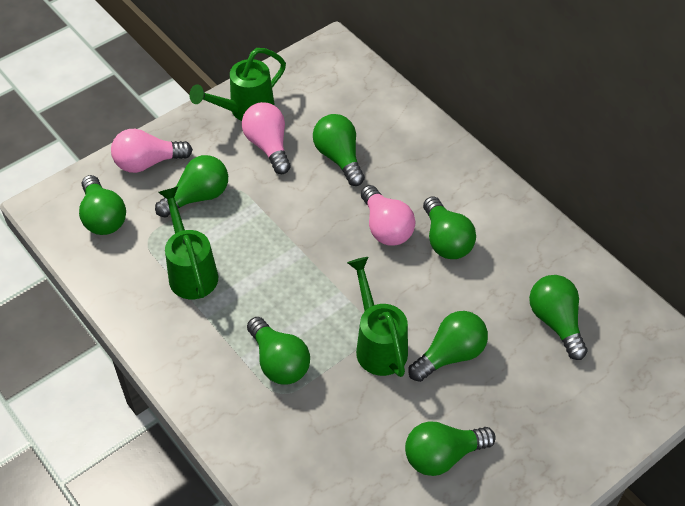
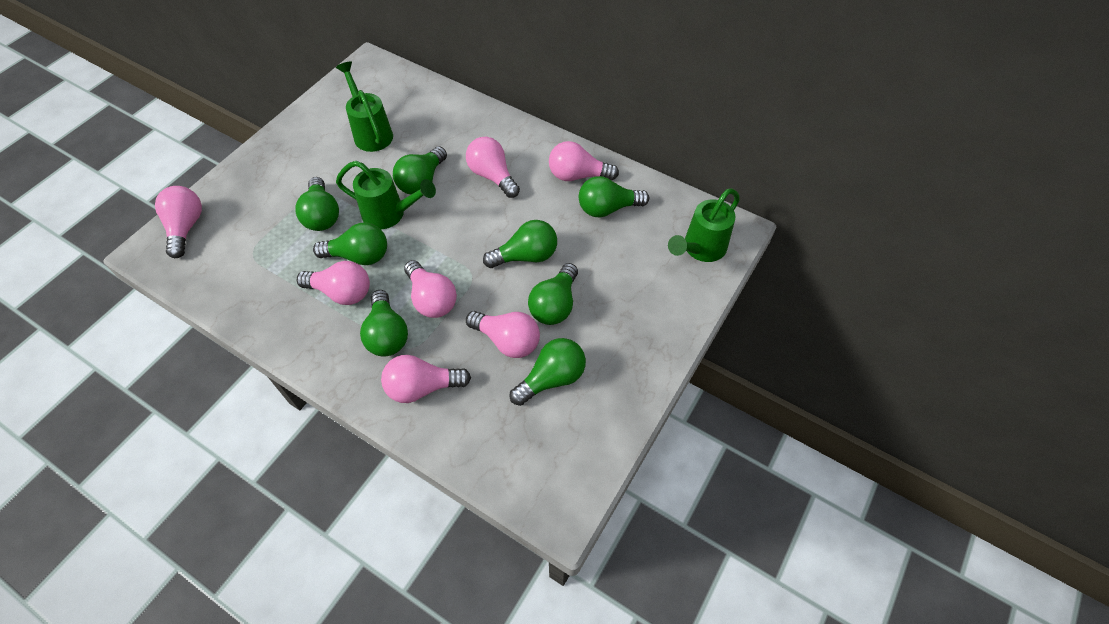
pink light bulb: 3 -> 7

